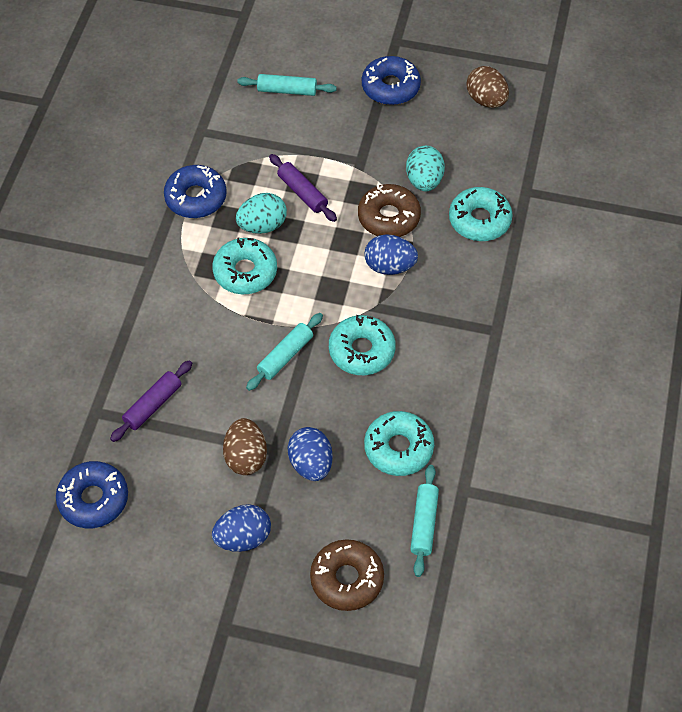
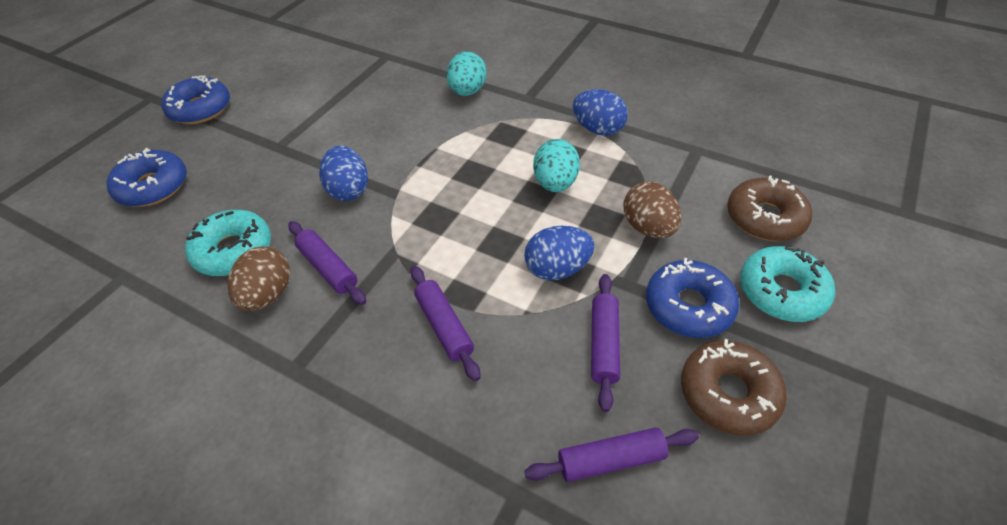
purple rolling pin: 2 -> 4
turquoise donut: 4 -> 2
turquoise rolling pin: 3 -> 0

